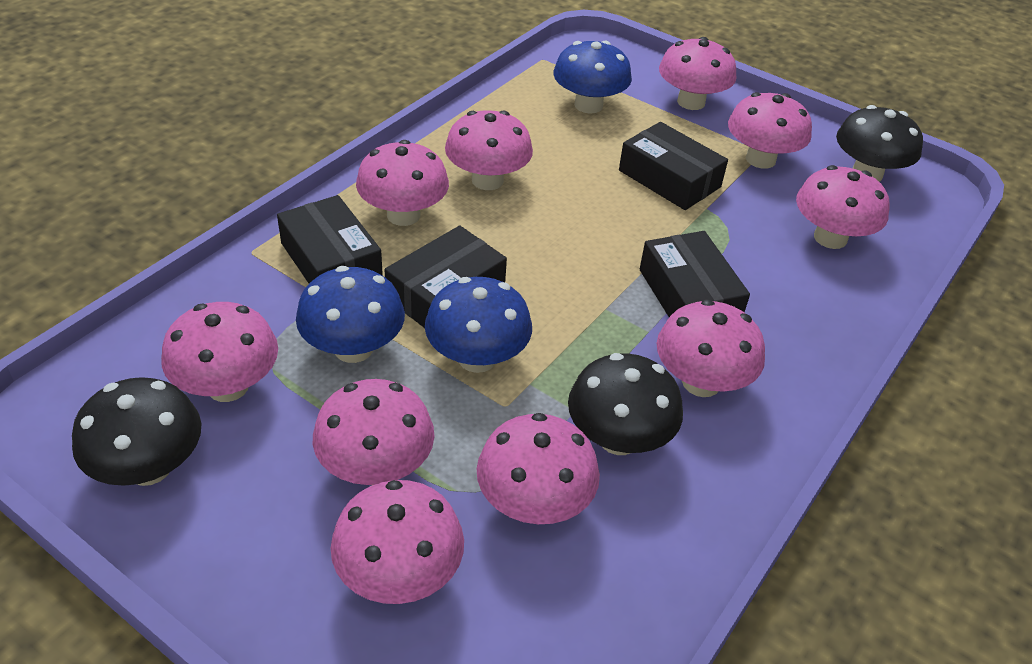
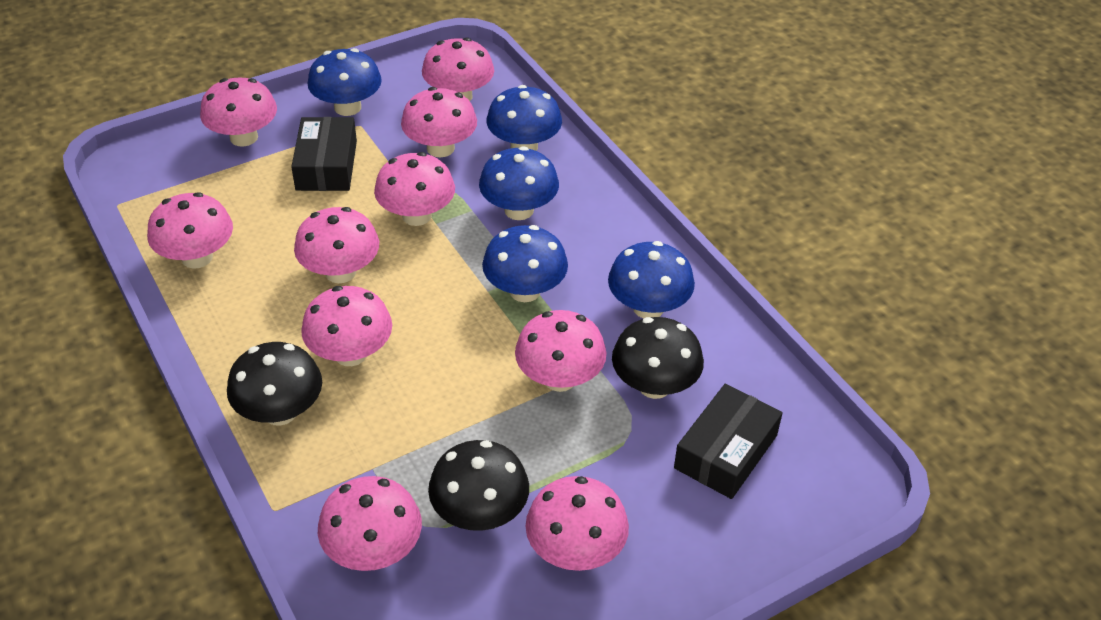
black box: 4 -> 2
blue mushroom: 3 -> 5

